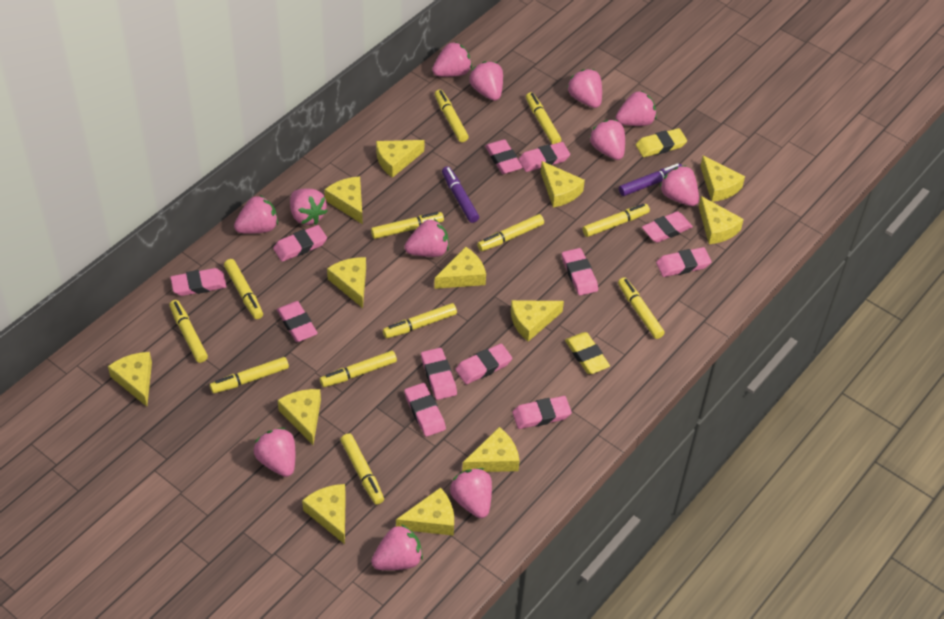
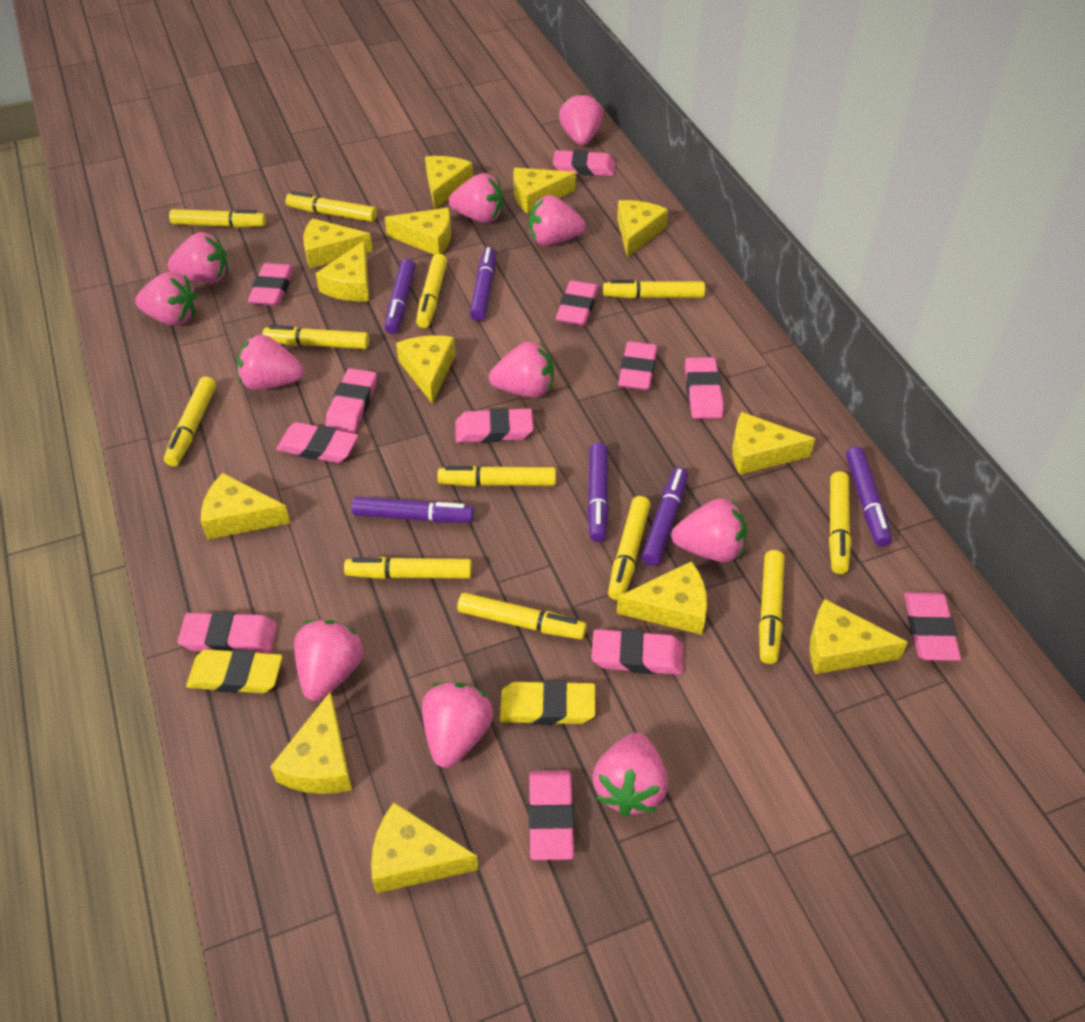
pink strawberry: 12 -> 11
purple marker: 2 -> 6

